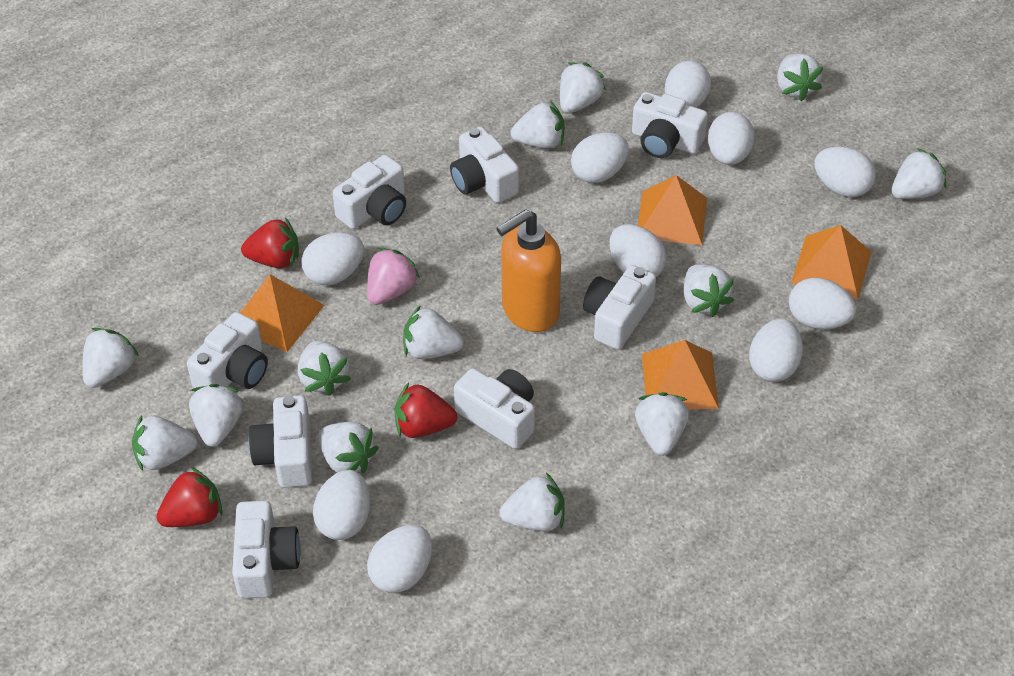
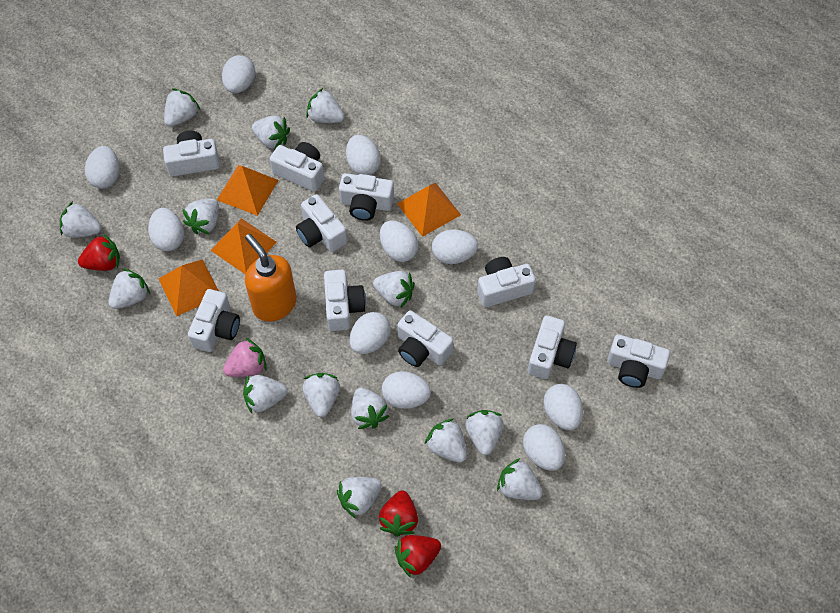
white camera: 8 -> 10
white strawberry: 13 -> 14

